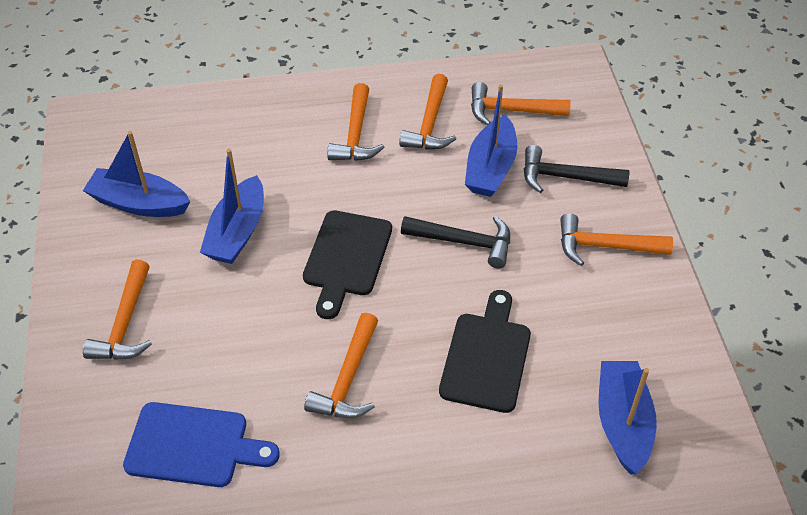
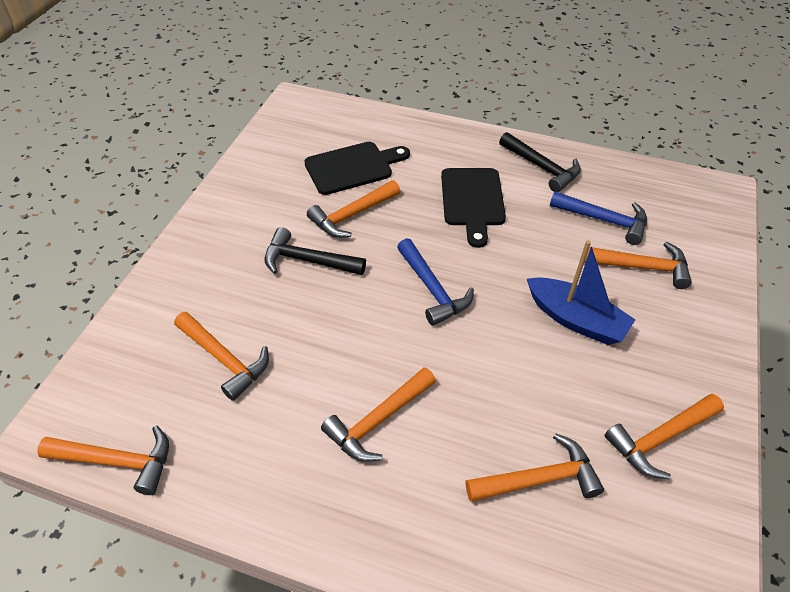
blue boat: 4 -> 1
blue cutting board: 1 -> 0
blue hammer: 0 -> 2
orange hammer: 6 -> 7

